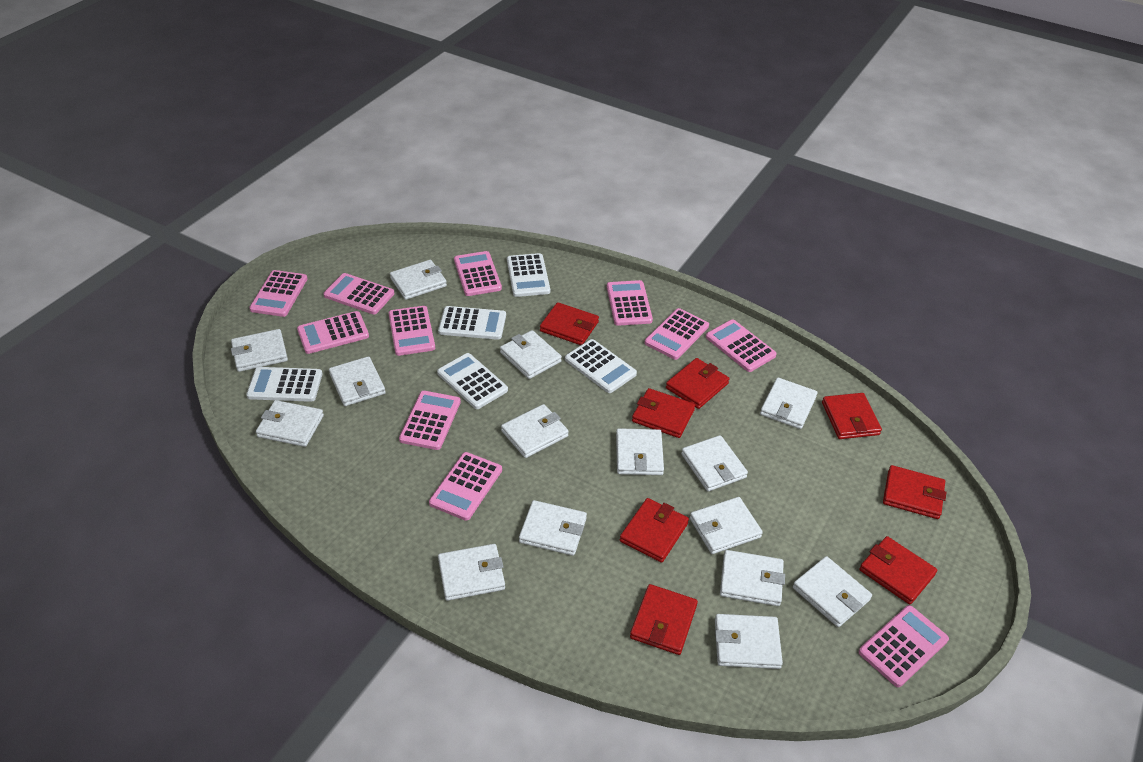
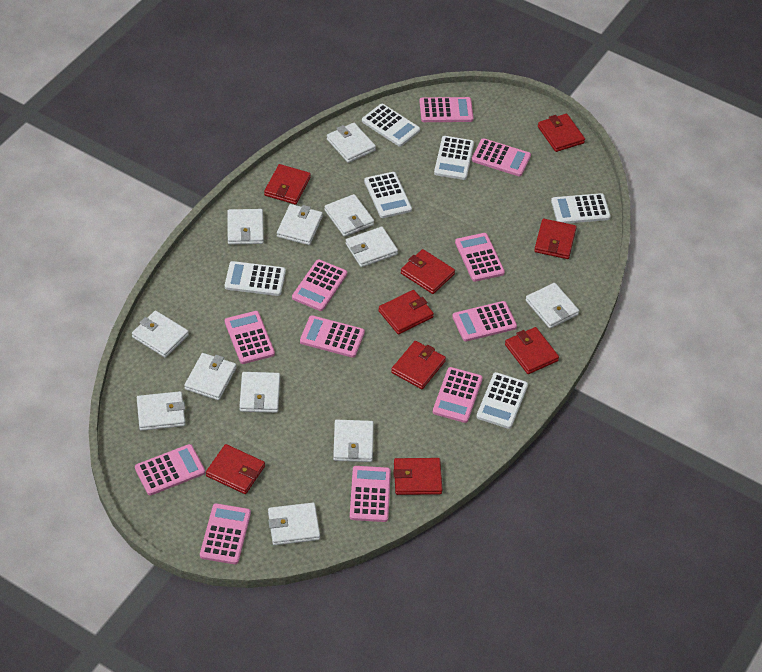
red wallet: 8 -> 9
white calculator: 5 -> 6
white wallet: 15 -> 12

